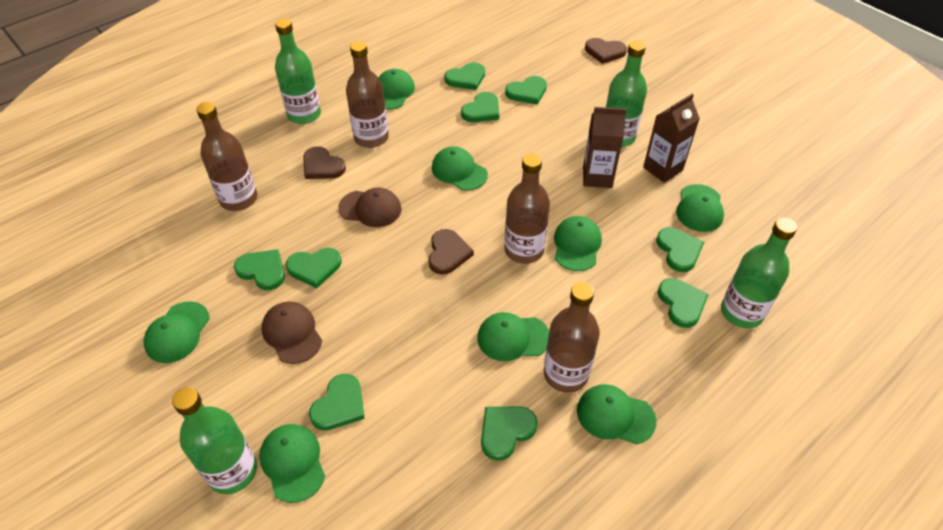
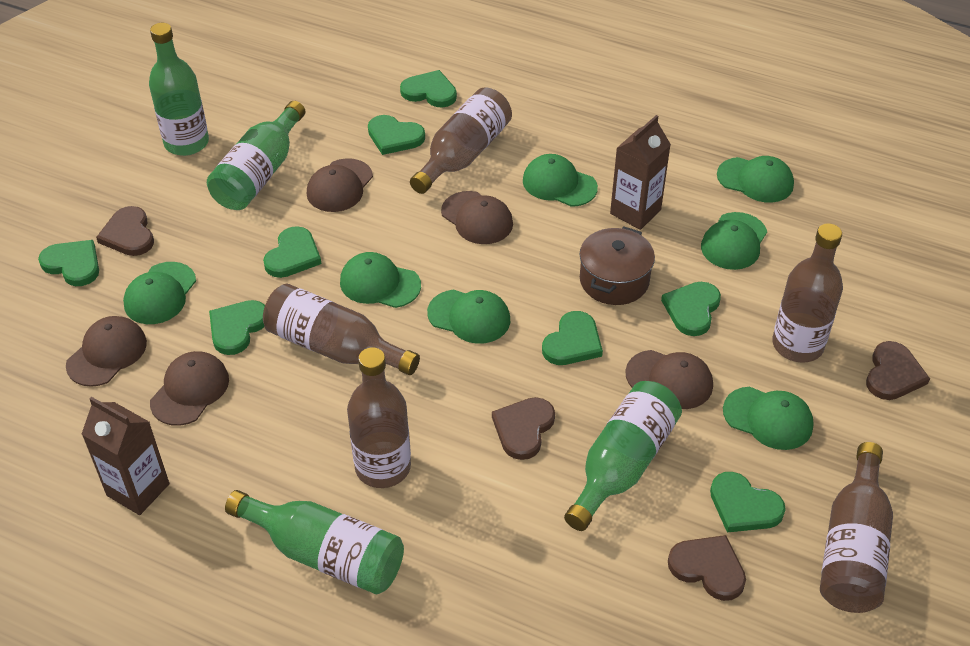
brown bottle: 4 -> 5
brown cap: 2 -> 5
brown heart: 3 -> 4
brown pot: 0 -> 1
green cap: 8 -> 7
green heart: 9 -> 8

